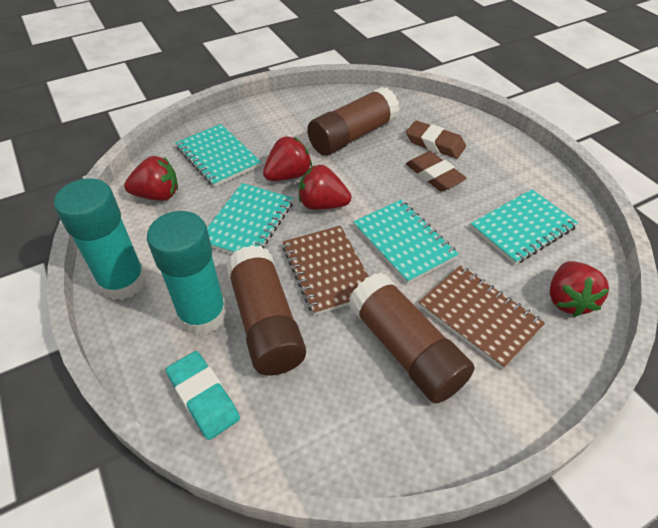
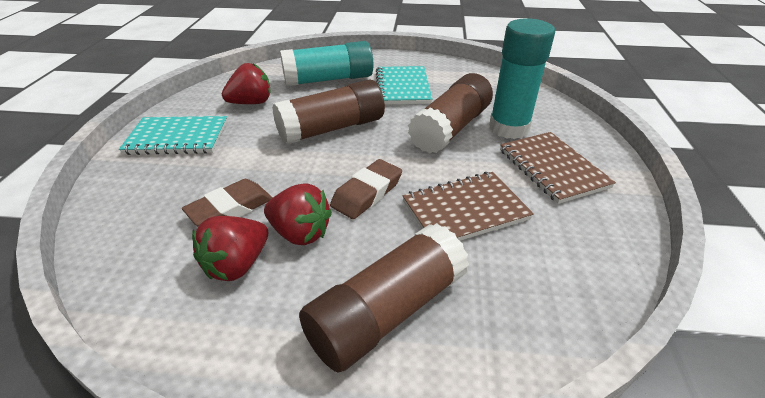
red strawberry: 4 -> 3
turquoise eraser: 1 -> 0
turquoise notebook: 4 -> 2

